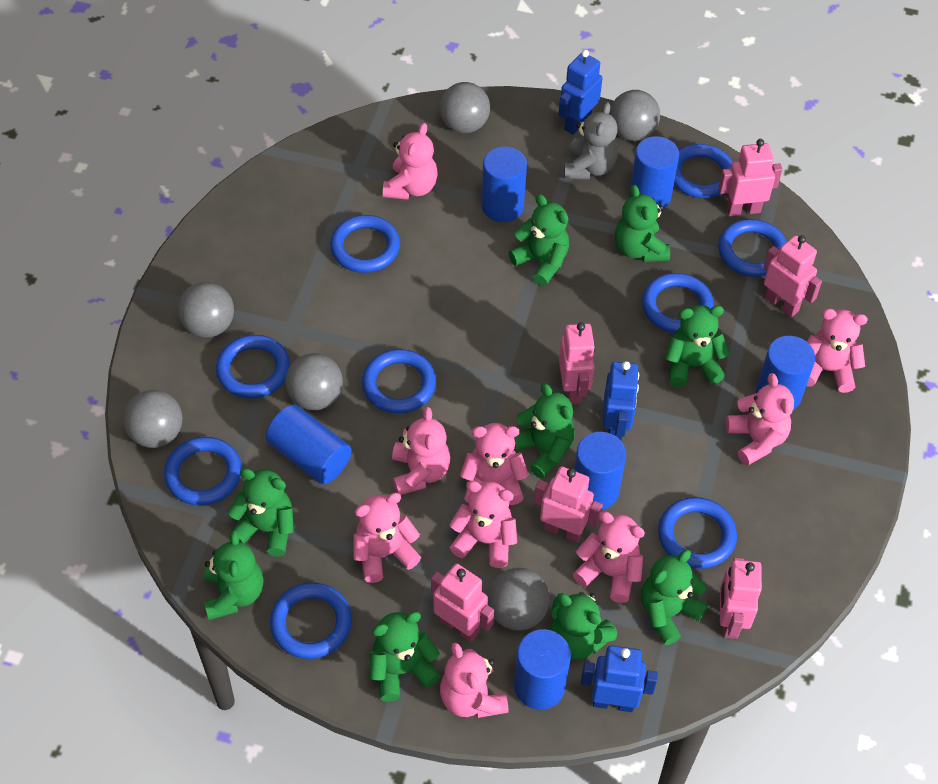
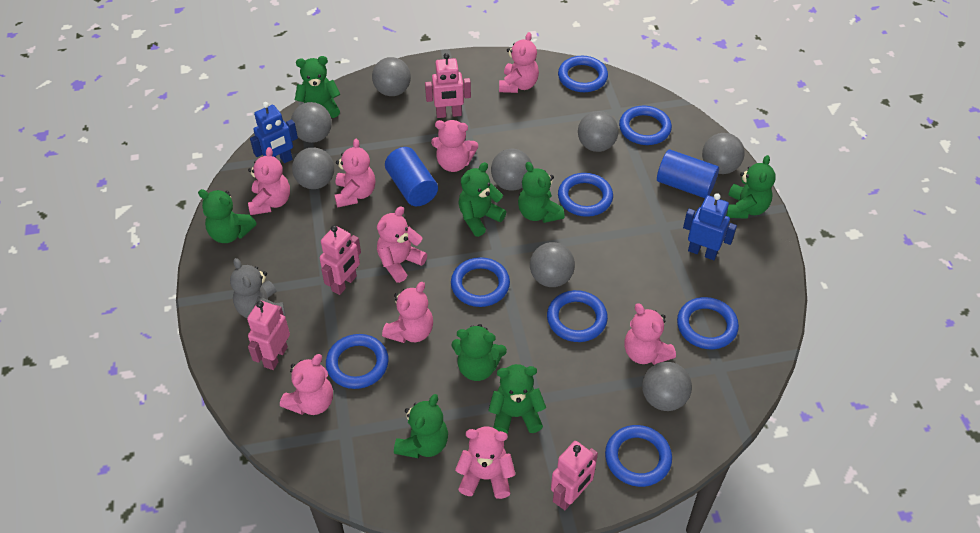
blue cylinder: 6 -> 2
blue ring: 9 -> 8
blue robot: 3 -> 2
green teddy bear: 9 -> 8
grey ball: 6 -> 8
pink robot: 6 -> 4

